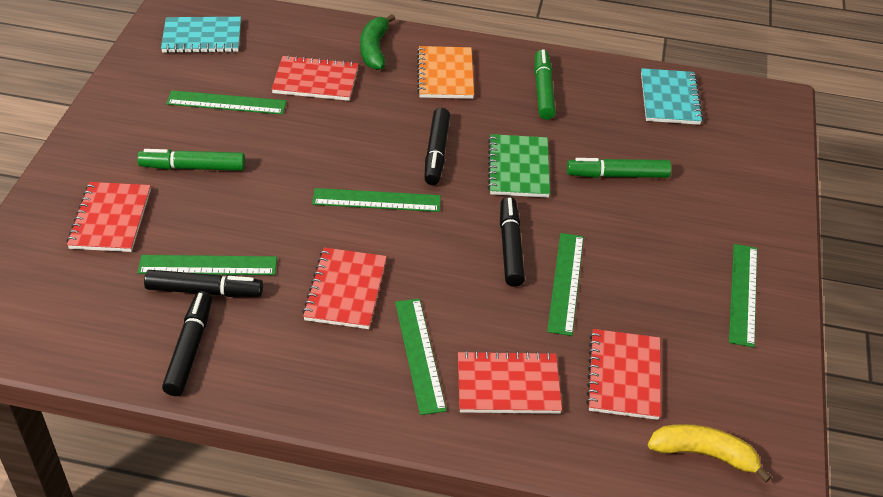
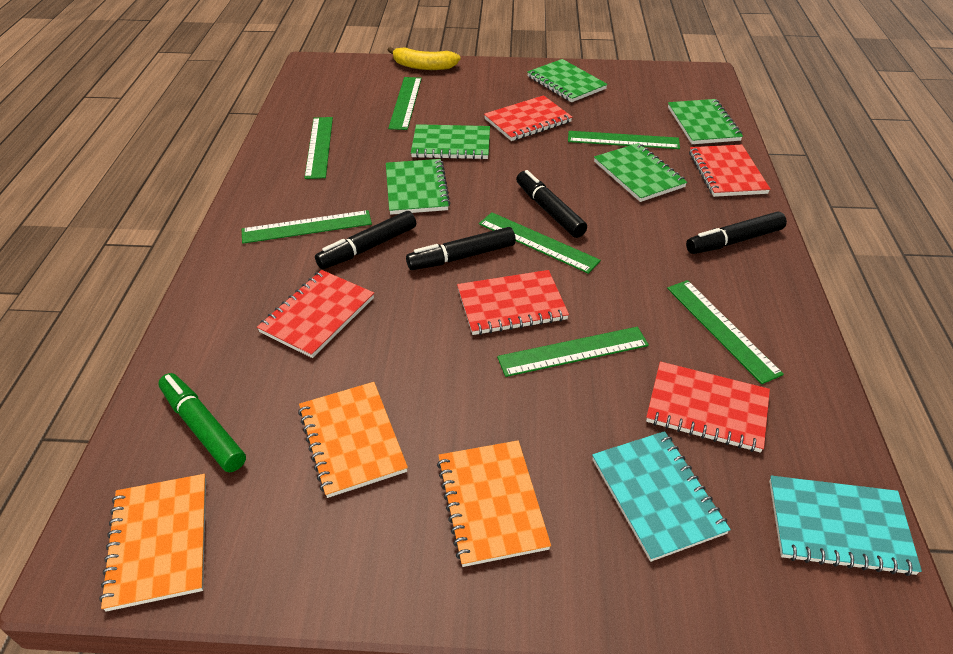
green banana: 1 -> 0
green marker: 3 -> 1
green notebook: 1 -> 5
green ruler: 6 -> 7
orange notebook: 1 -> 3

